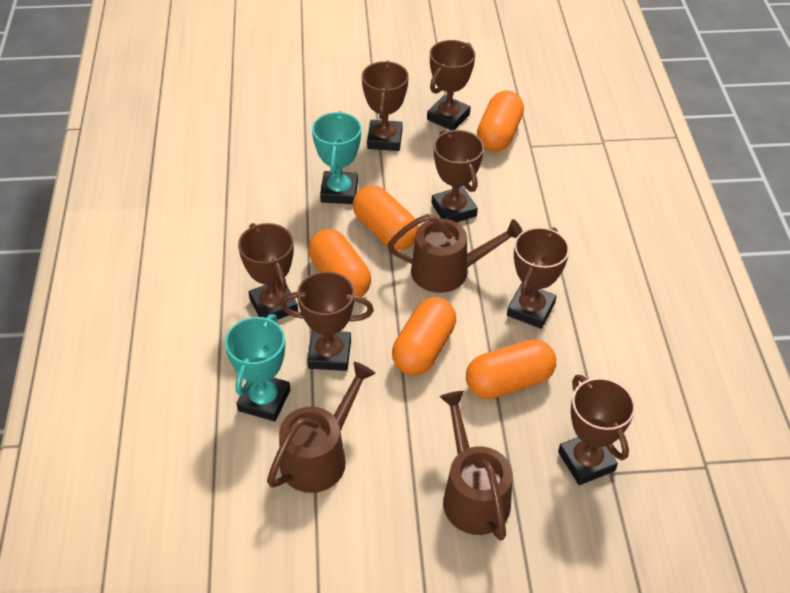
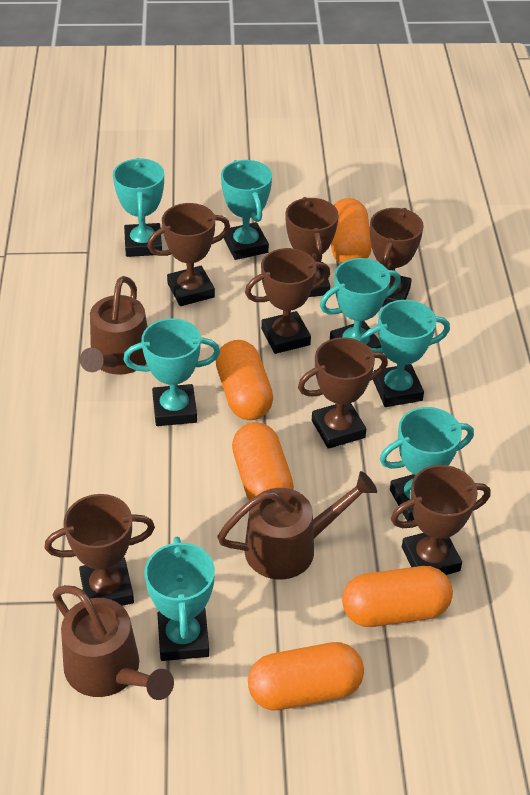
turquoise trophy: 2 -> 7

